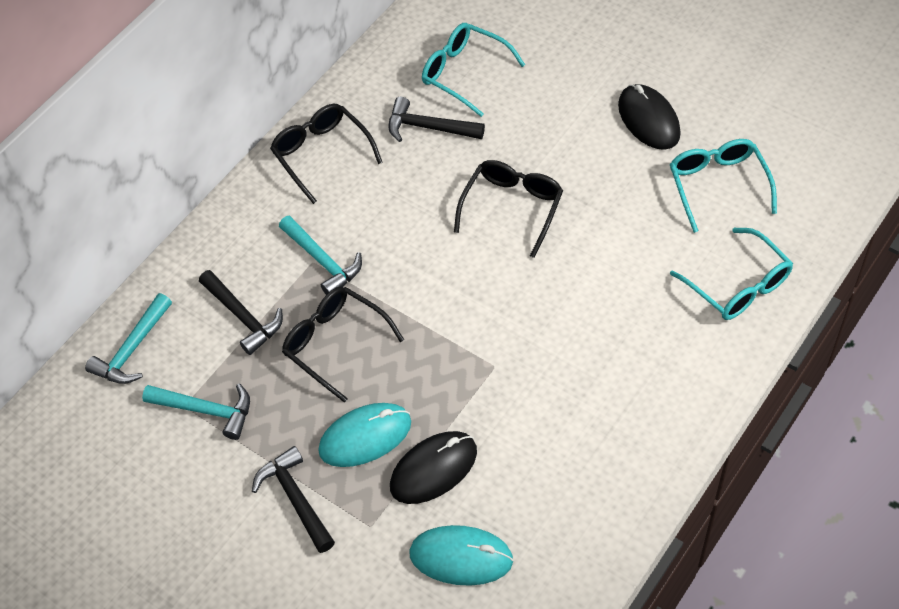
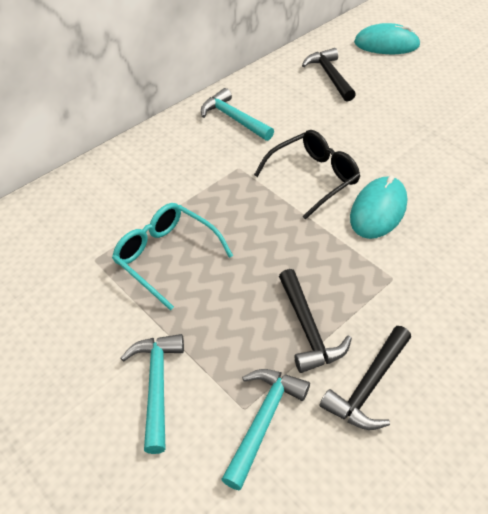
black glasses: 3 -> 1
black mouse: 2 -> 0
turquoise glasses: 3 -> 1

